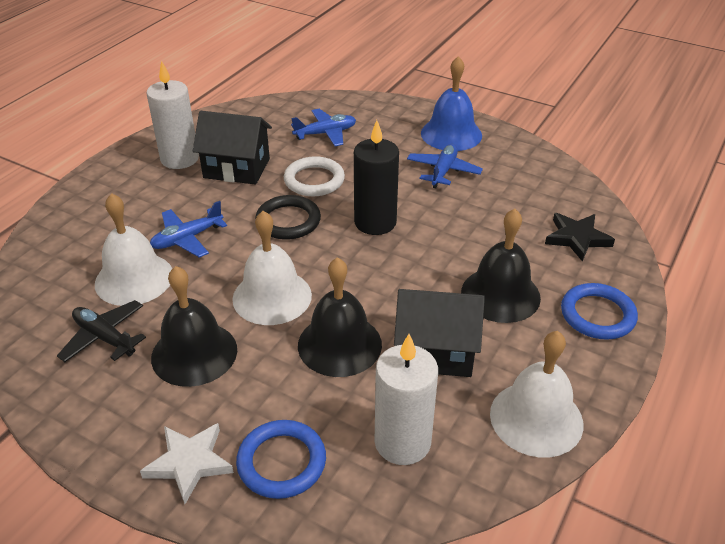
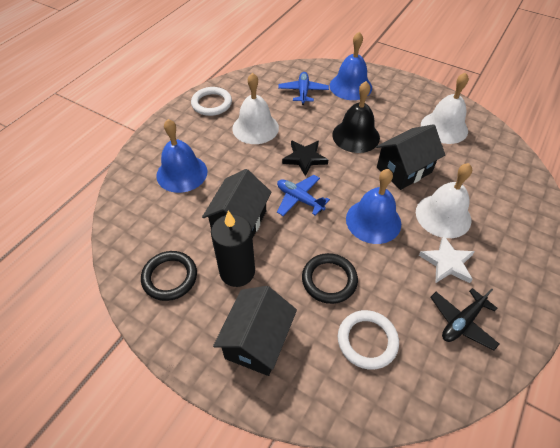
black bell: 3 -> 1
black house: 2 -> 3
black ring: 1 -> 2
blue bell: 1 -> 3
blue plane: 3 -> 2
blue ring: 2 -> 0
white candle: 2 -> 0
white ring: 1 -> 2

